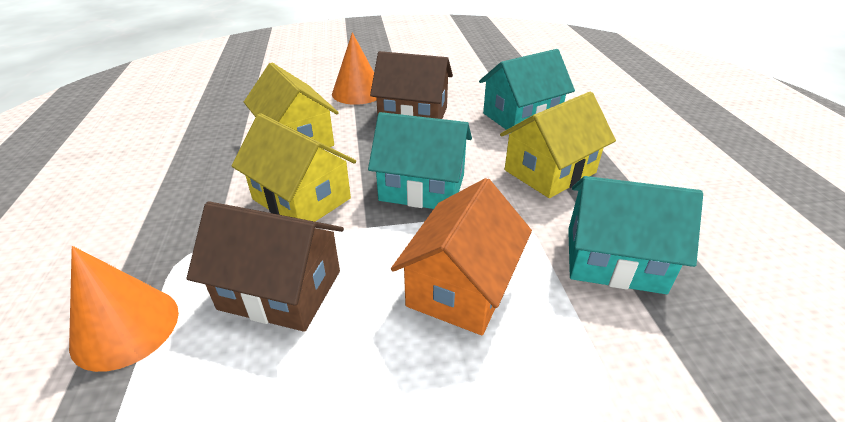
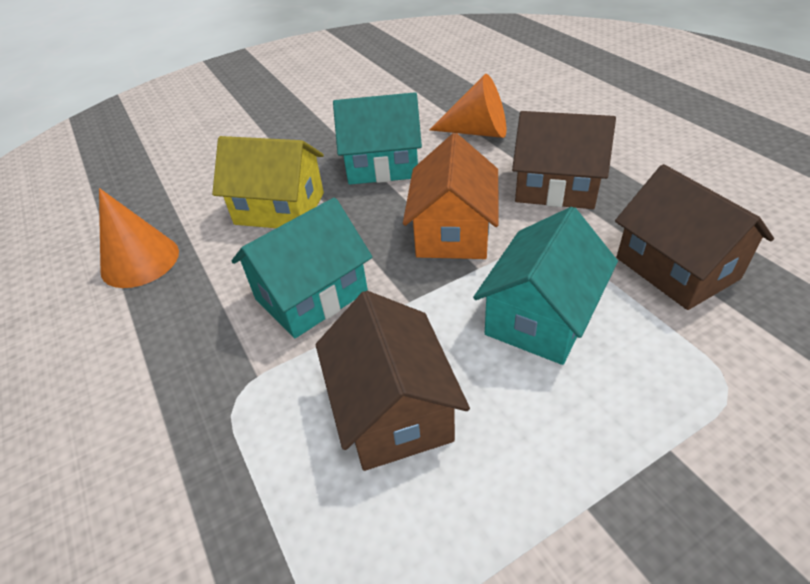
brown house: 2 -> 3
yellow house: 3 -> 1

